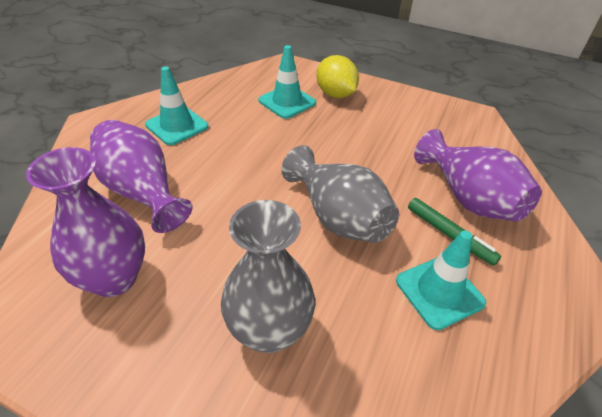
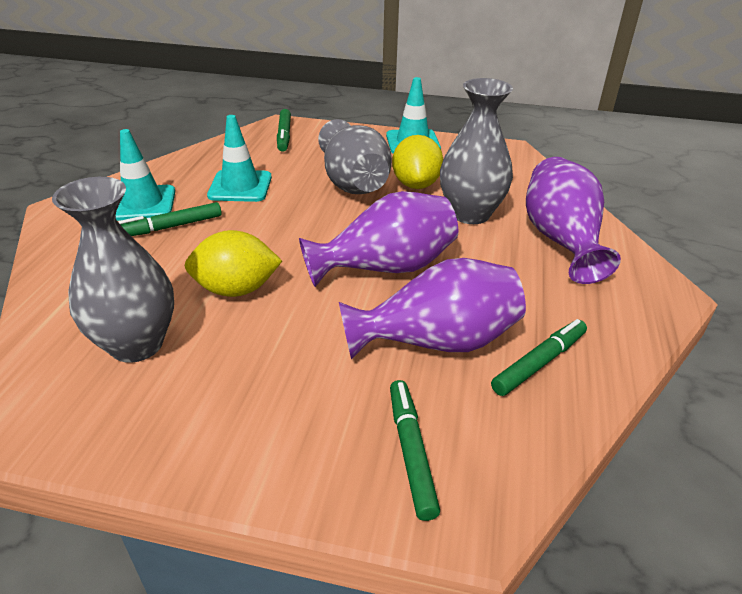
green marker: 1 -> 4
grey vase: 2 -> 3
yellow lemon: 1 -> 2

